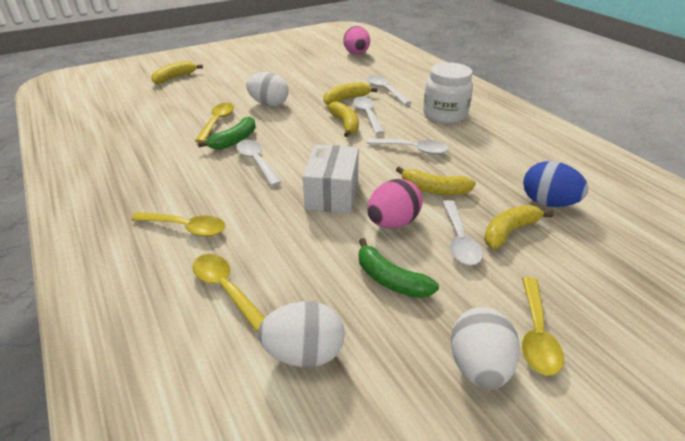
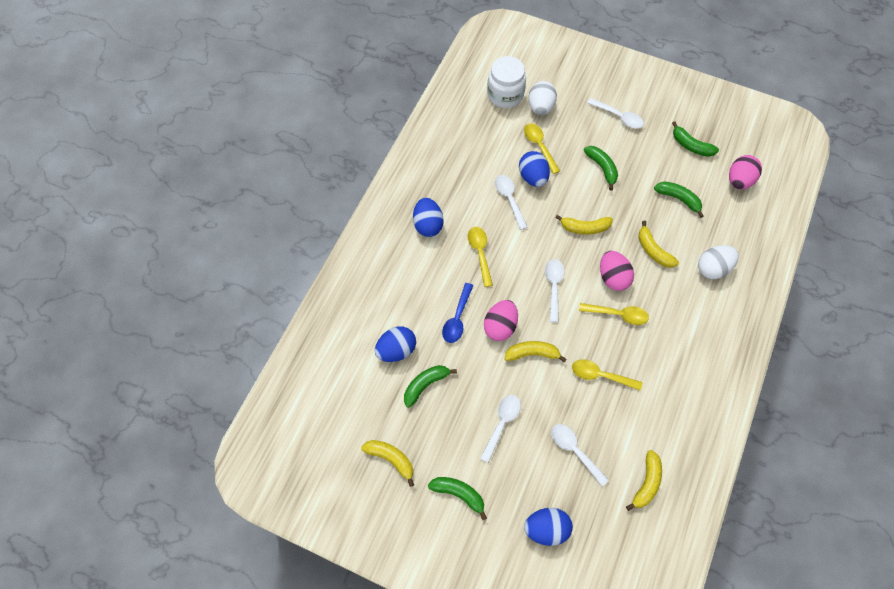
blue egg: 1 -> 4
blue spoon: 0 -> 1
green banana: 2 -> 5
pink egg: 2 -> 3
white box: 1 -> 0
white egg: 3 -> 2

